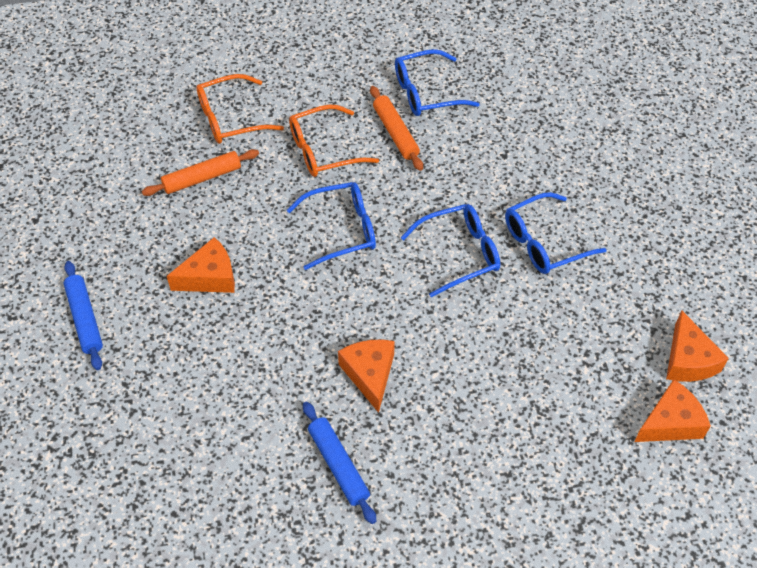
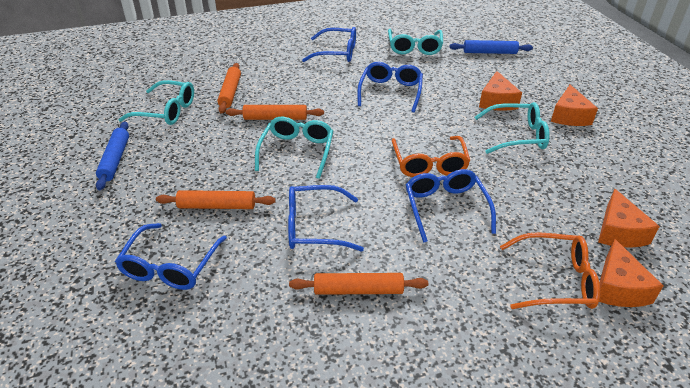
blue glasses: 4 -> 5
orange rolling pin: 2 -> 4
turquoise glasses: 0 -> 4

